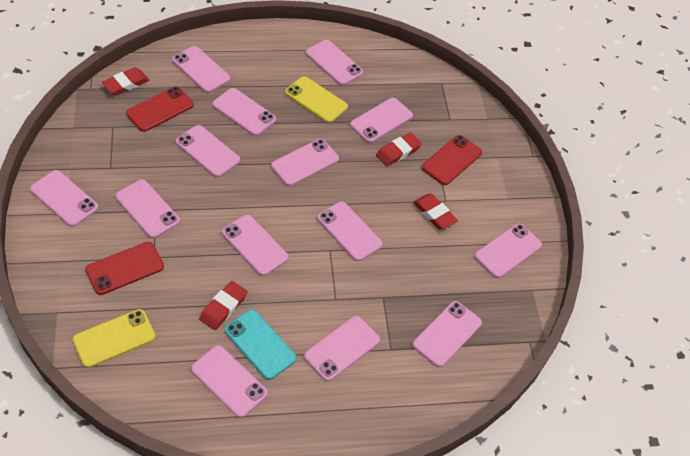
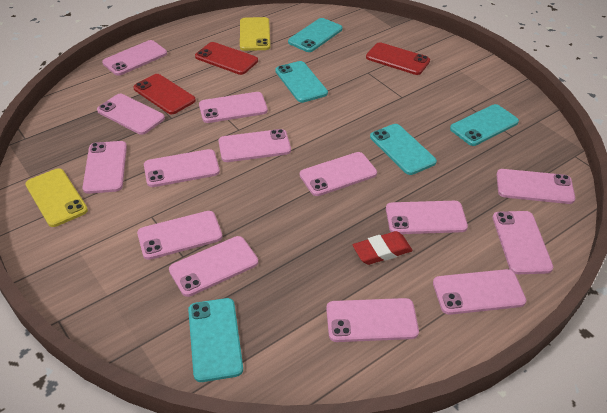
red eraser: 4 -> 1
turquoise phone: 1 -> 5

